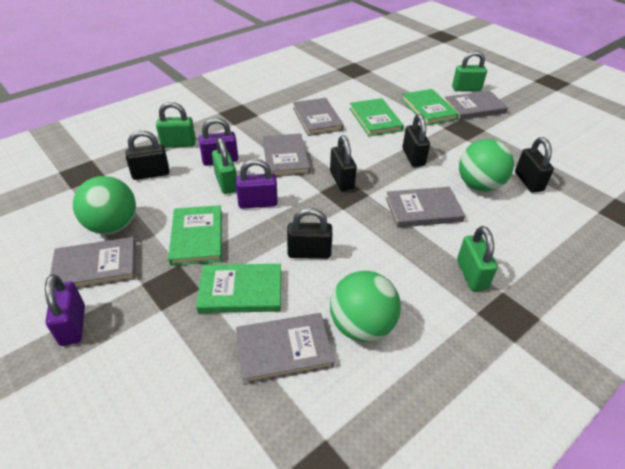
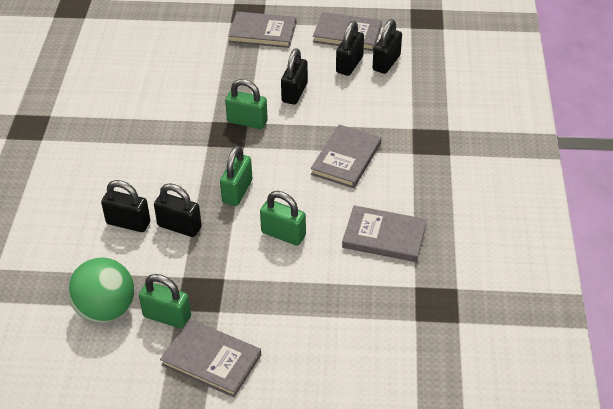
green ball: 3 -> 1
green book: 4 -> 0
grey book: 6 -> 5
purple padlock: 3 -> 0

